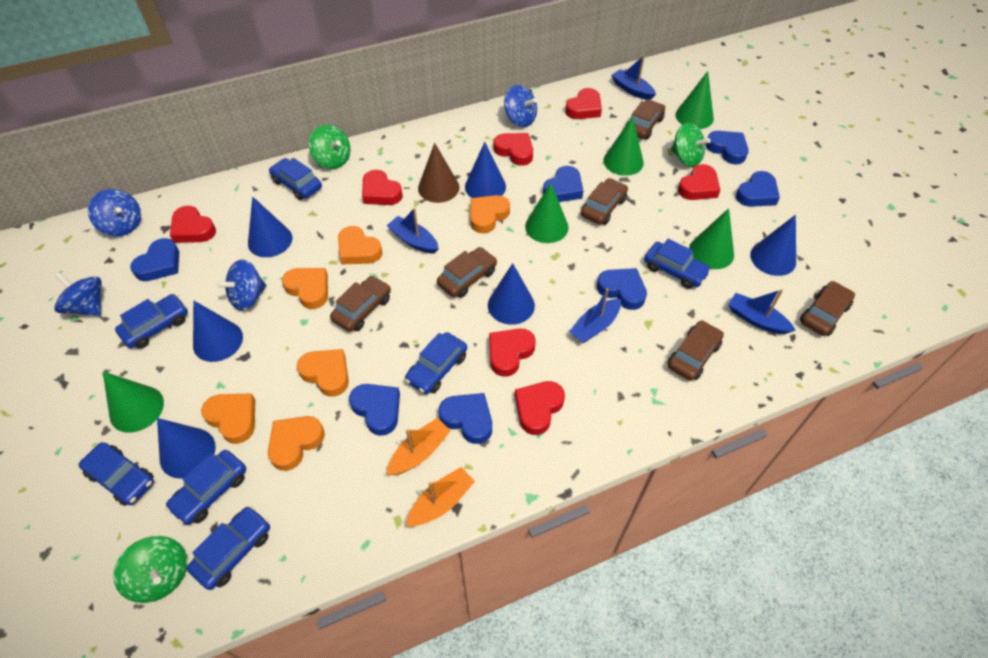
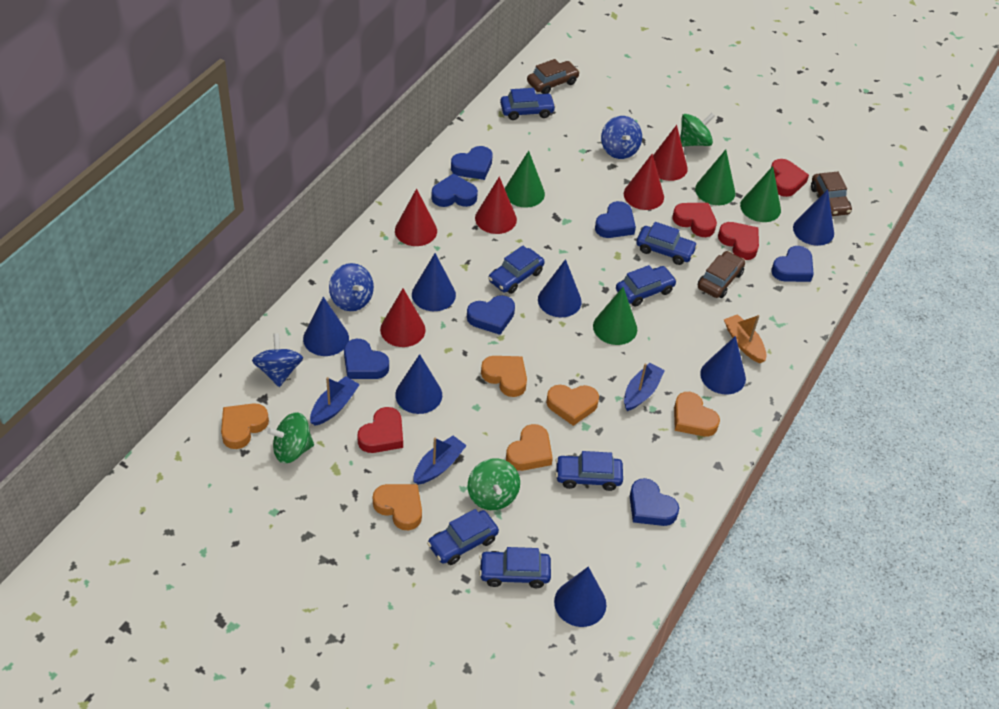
blue boat: 4 -> 3
blue cone: 6 -> 7
blue spinning top: 4 -> 3
brown car: 6 -> 3
brown cone: 1 -> 0
green cone: 5 -> 4
orange boat: 2 -> 1
red cone: 0 -> 5
red heart: 7 -> 4

